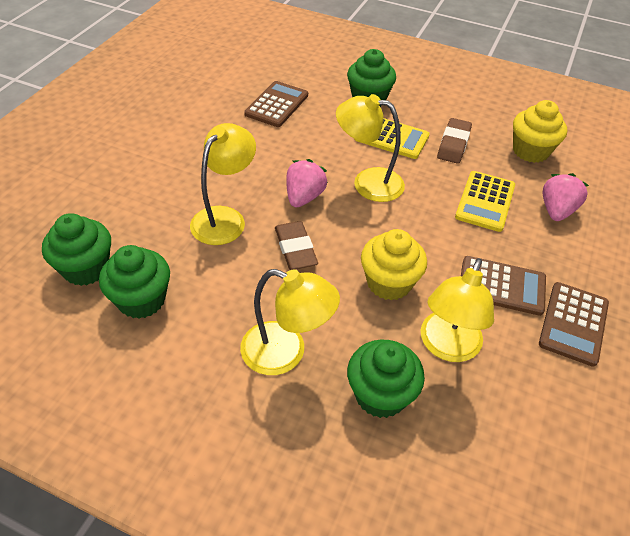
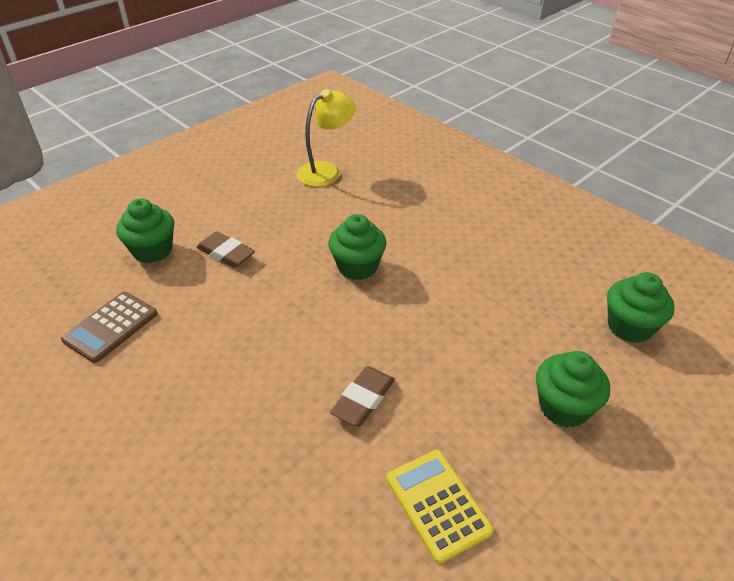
brown calculator: 3 -> 1
pink strawberry: 2 -> 0
yellow calculator: 2 -> 1
yellow cupcake: 2 -> 0
yellow lamp: 4 -> 1

